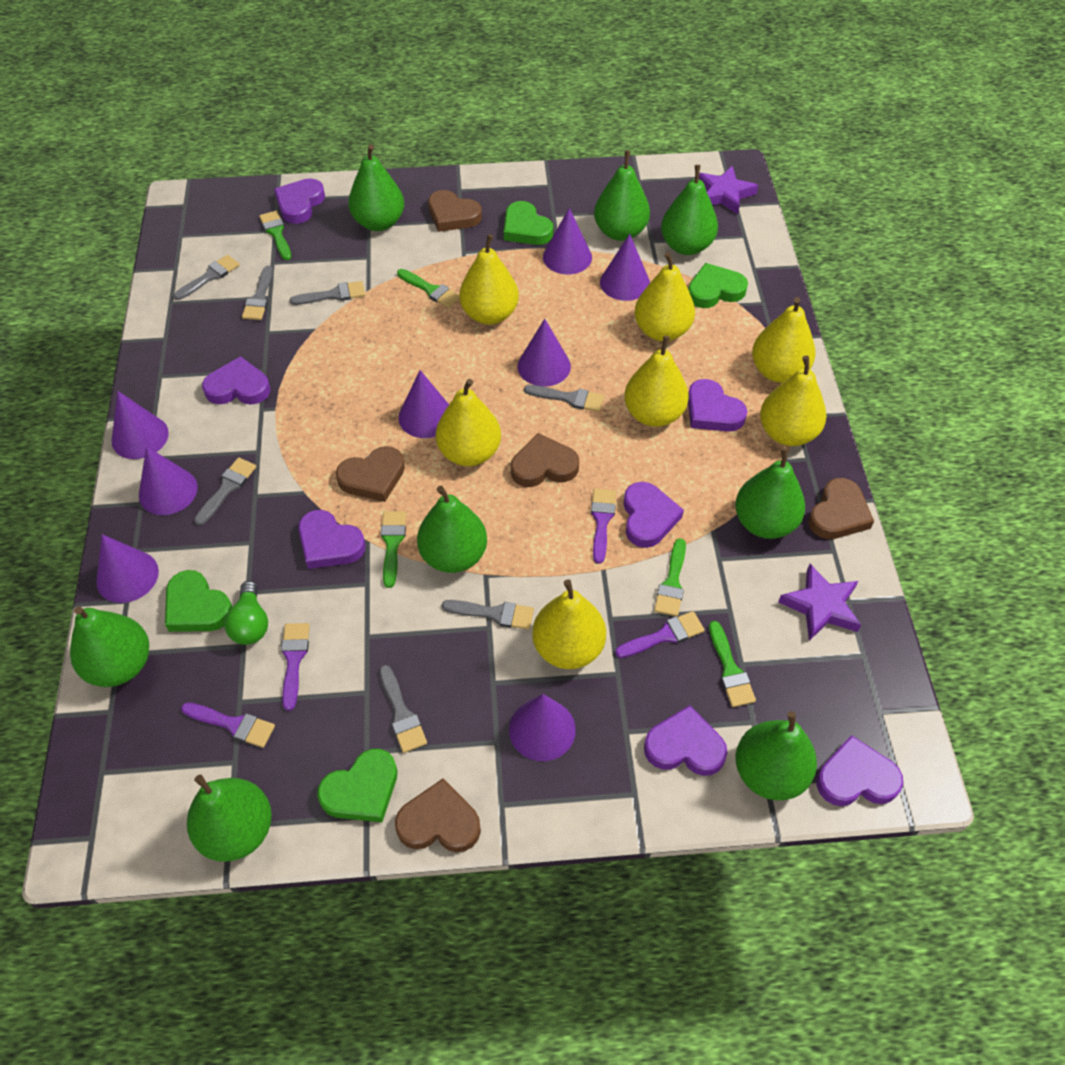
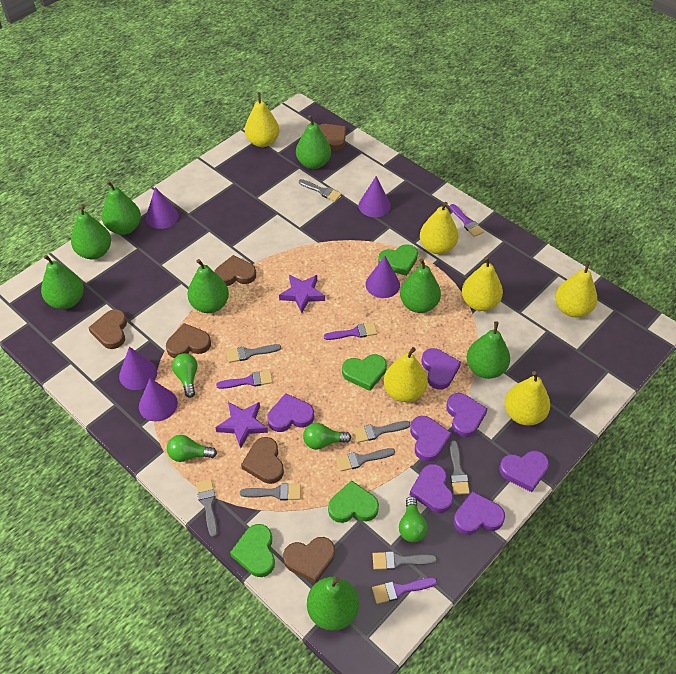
brown heart: 5 -> 6
green brush: 5 -> 0
green light bulb: 1 -> 4
grey brush: 7 -> 8
purple cone: 8 -> 5
yellow pear: 7 -> 6

